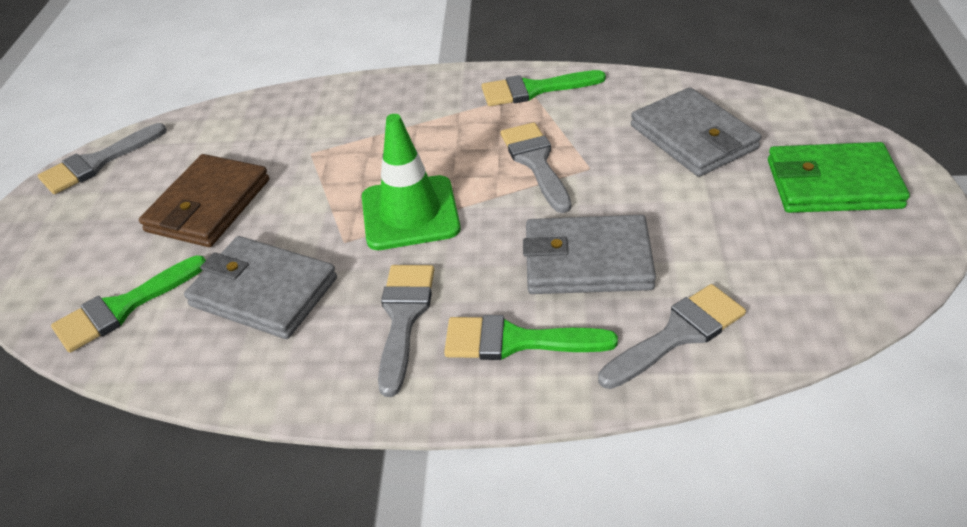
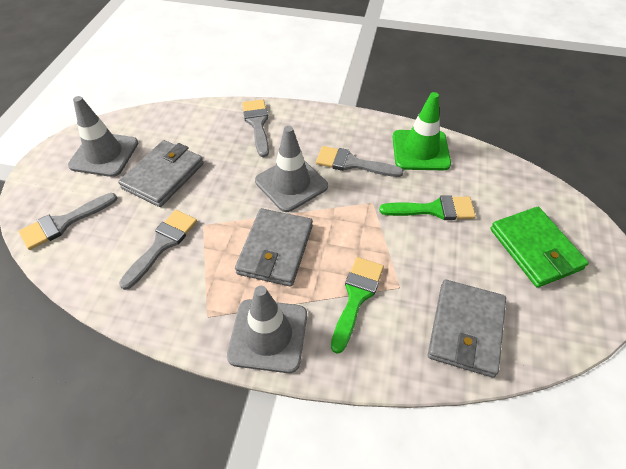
brown wallet: 1 -> 0
green brush: 3 -> 2
grey traffic cone: 0 -> 3

